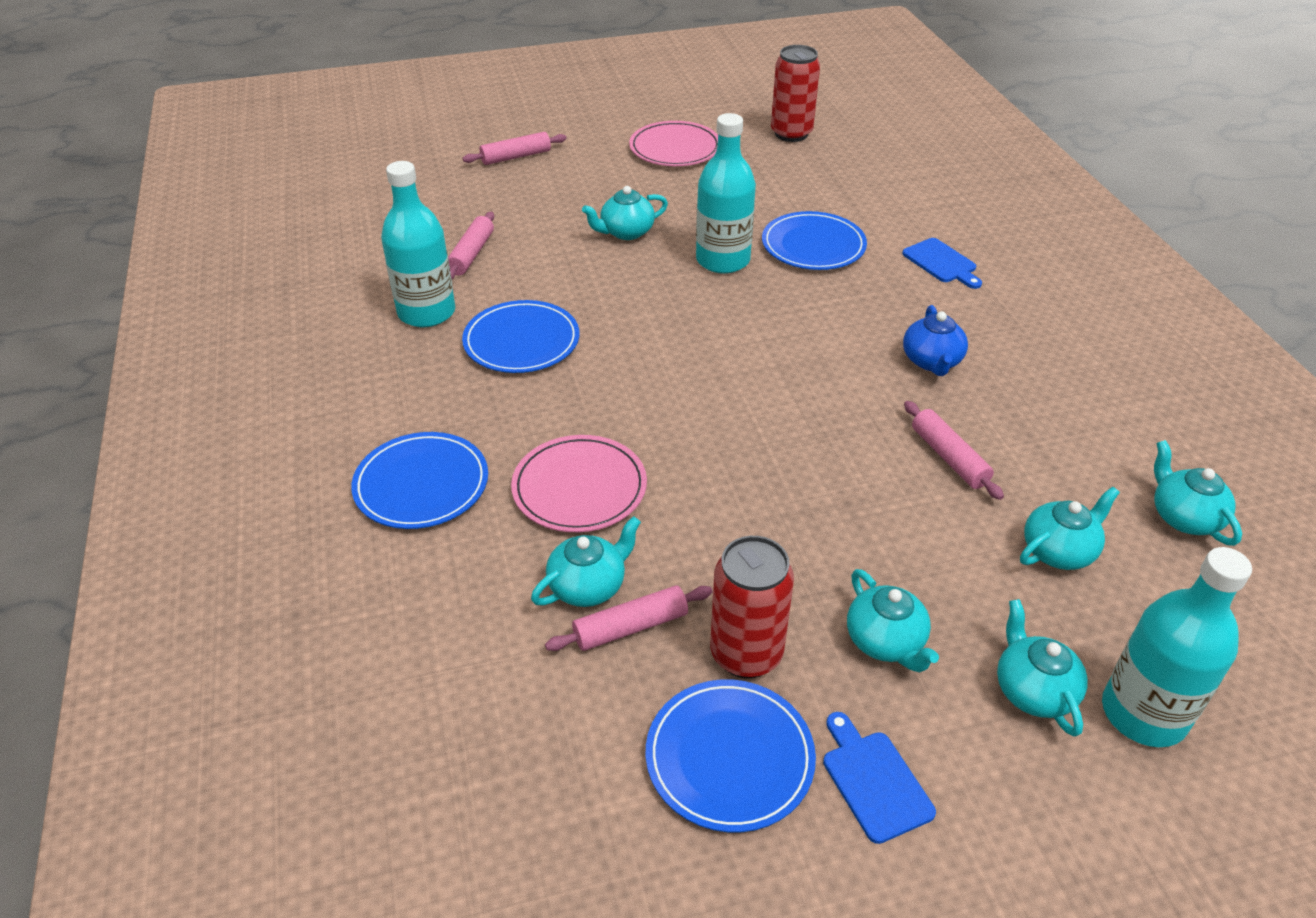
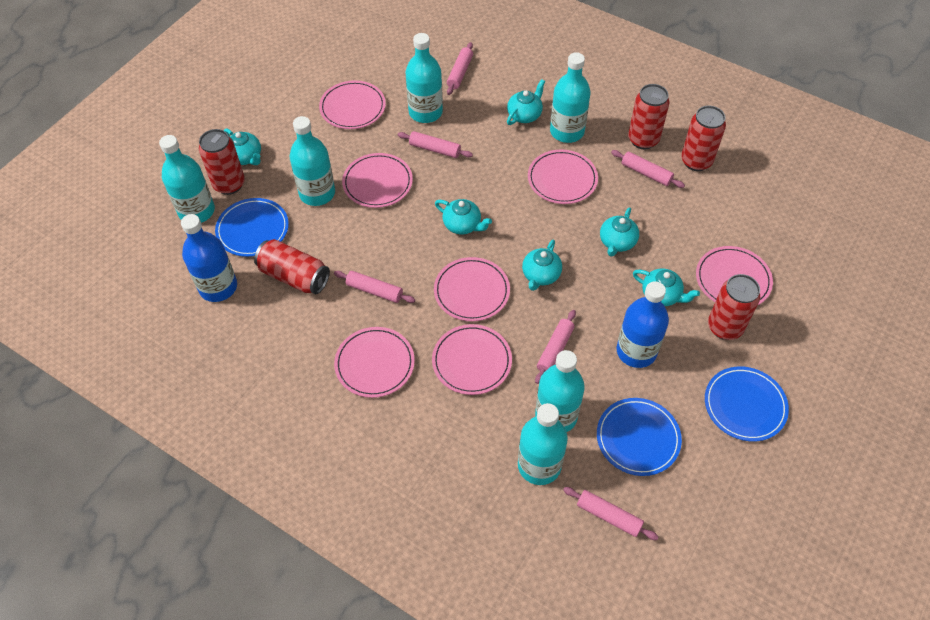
blue bottle: 0 -> 2
blue cutting board: 2 -> 0
blue plate: 4 -> 3
blue teapot: 1 -> 0
pink plate: 2 -> 7
pink rolling pin: 4 -> 6
red can: 2 -> 5
turquoise bottle: 3 -> 6

